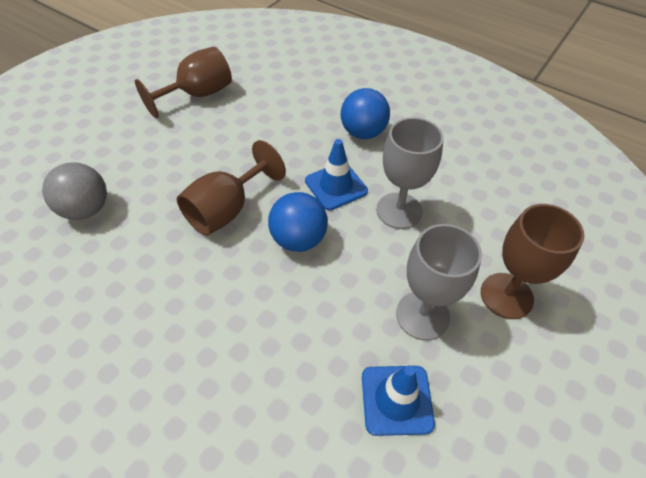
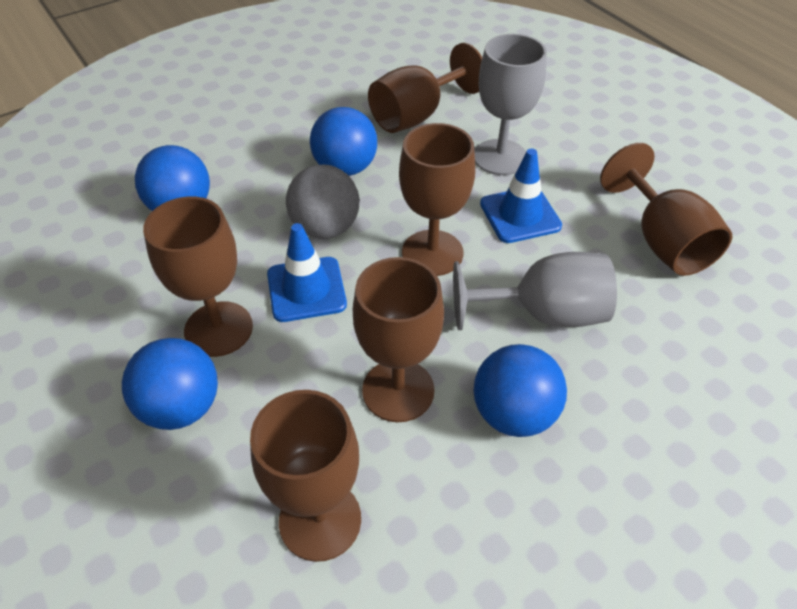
blue ball: 2 -> 4
brown goblet: 3 -> 6

